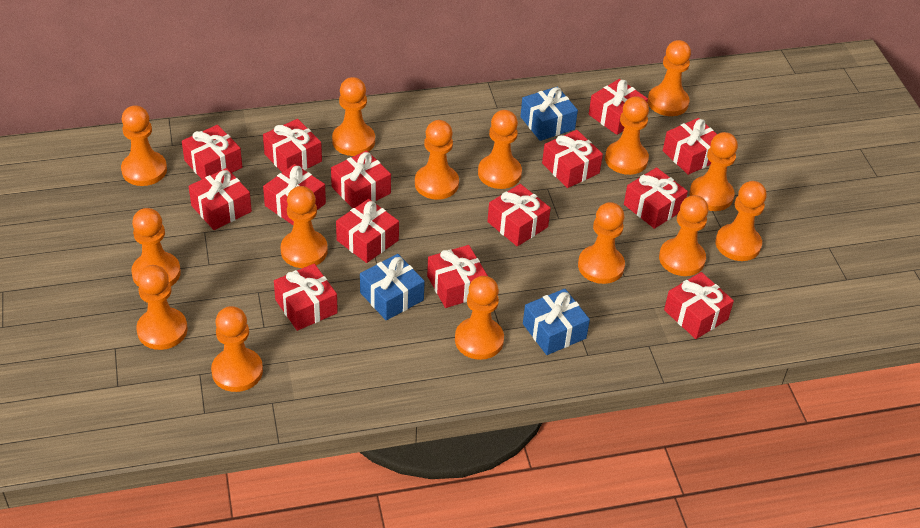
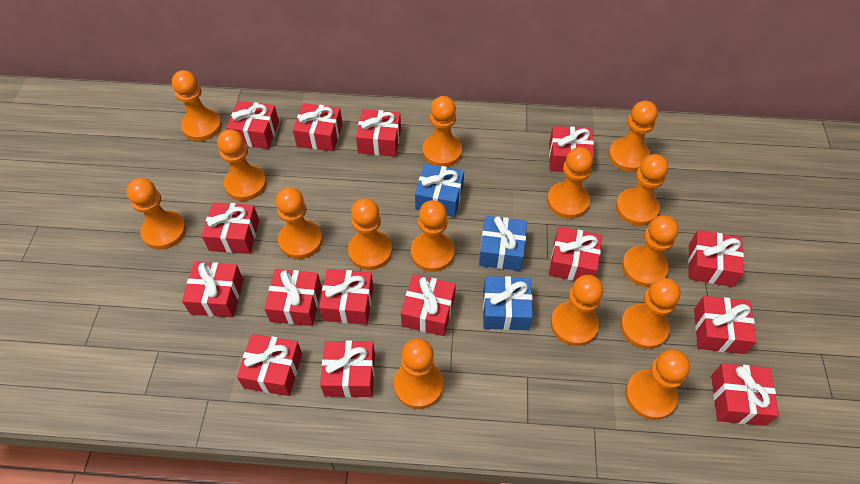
red gift: 14 -> 15

